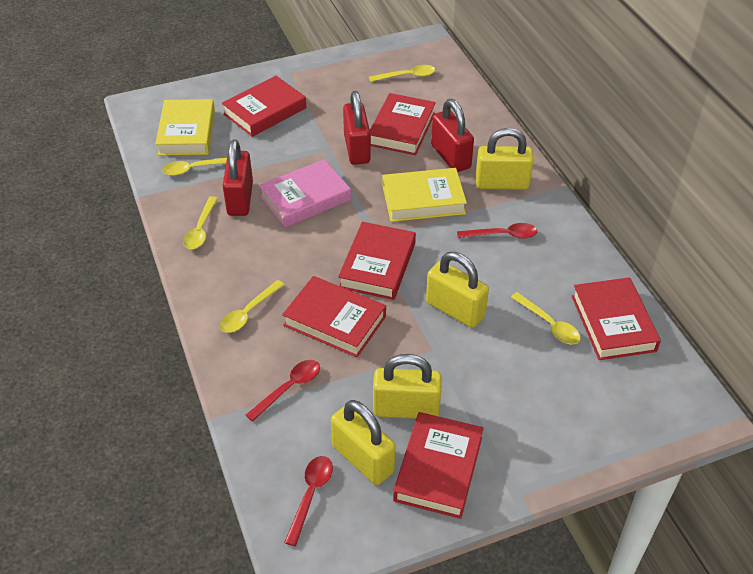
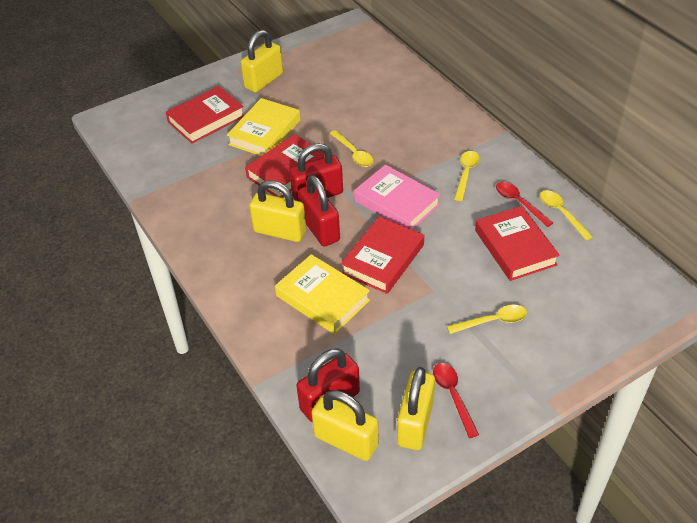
red book: 6 -> 4
red spoon: 3 -> 2
yellow spoon: 5 -> 4

